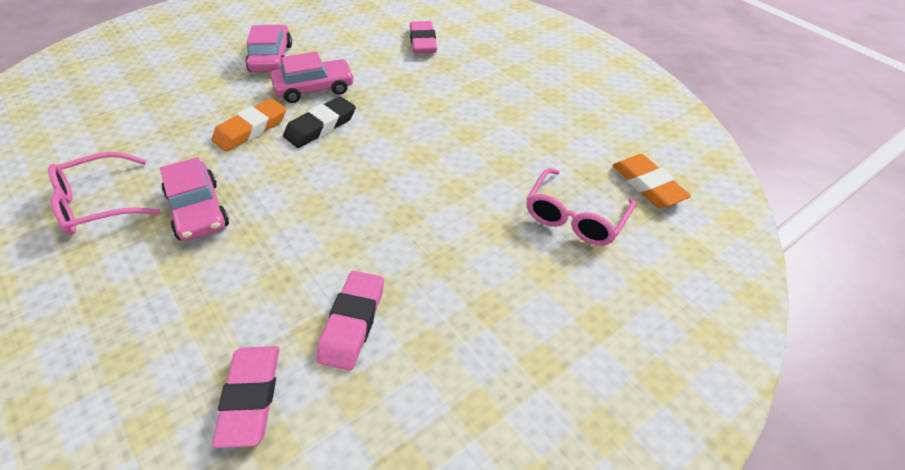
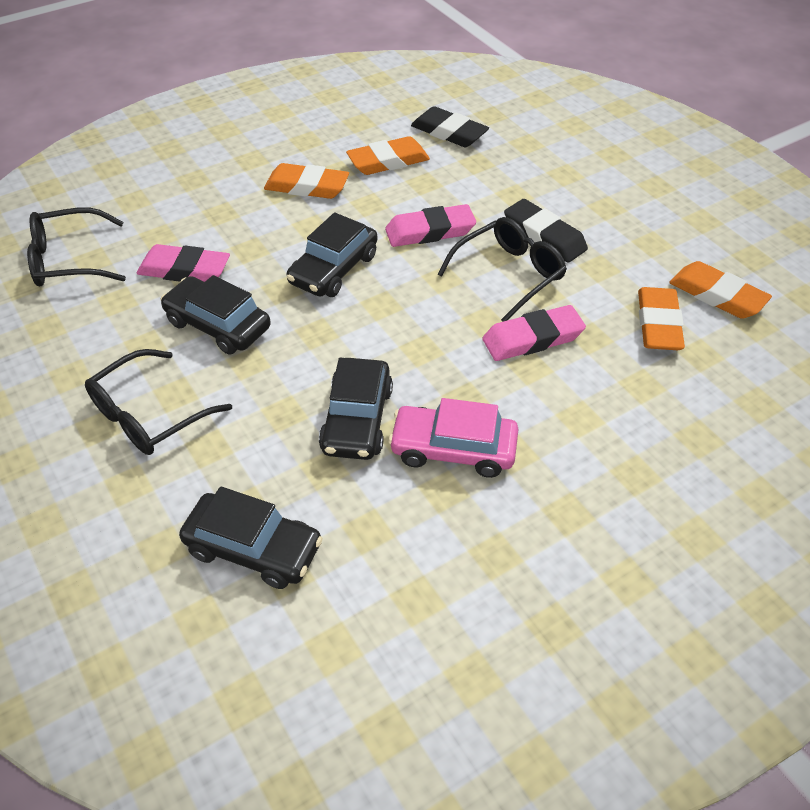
black car: 0 -> 4
black eraser: 1 -> 2
black glasses: 0 -> 3
orange eraser: 2 -> 4
pink car: 3 -> 1
pink glasses: 2 -> 0

